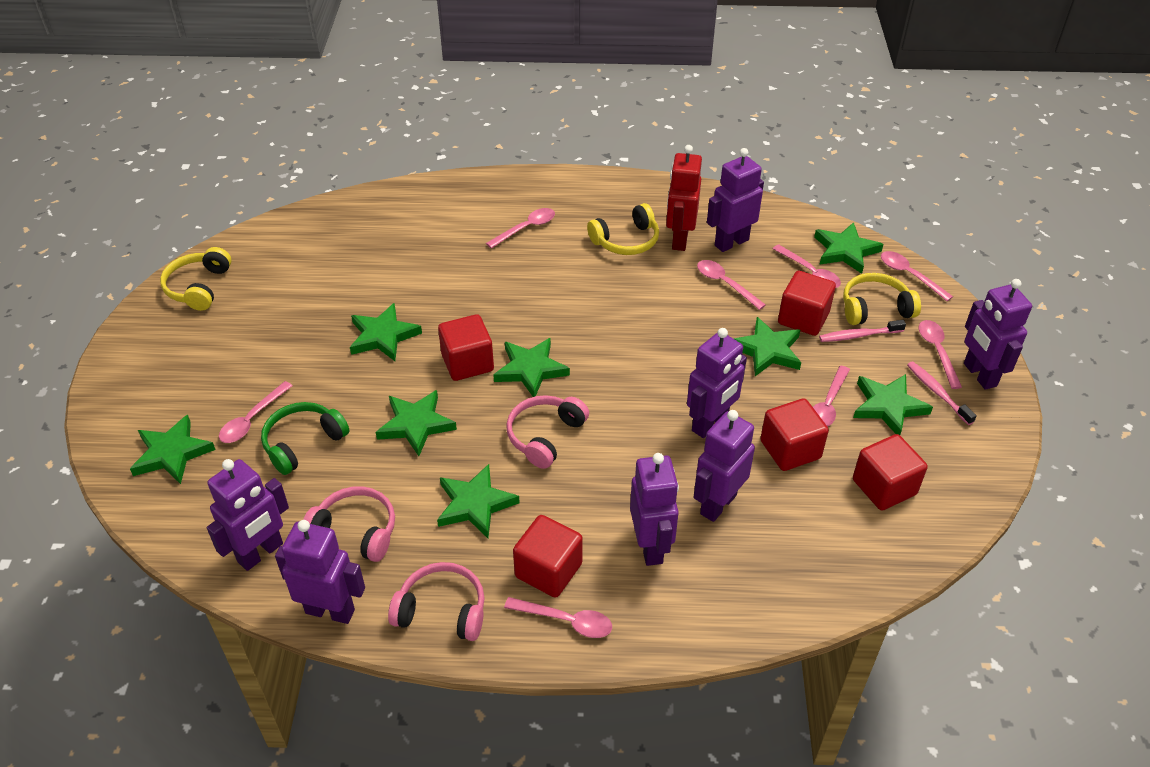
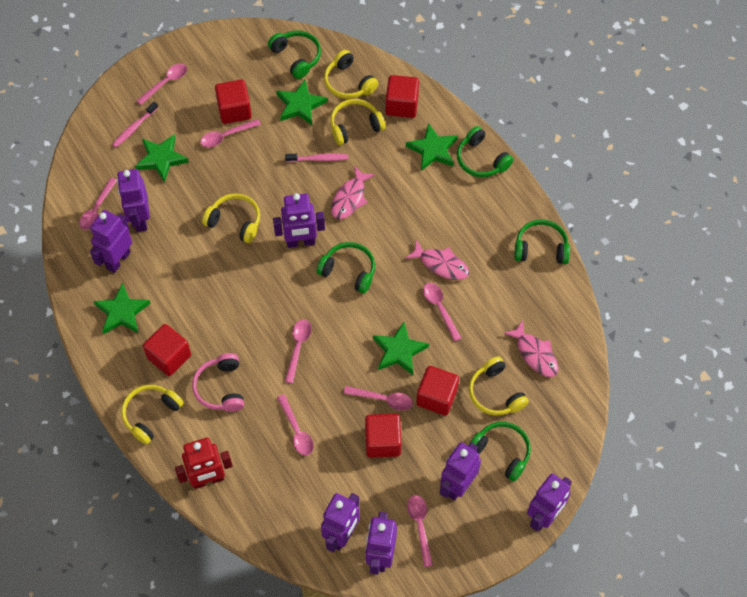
green headphones: 1 -> 5
green star: 8 -> 5
pink fish: 0 -> 3
pink headphones: 3 -> 1
yellow headphones: 3 -> 5

